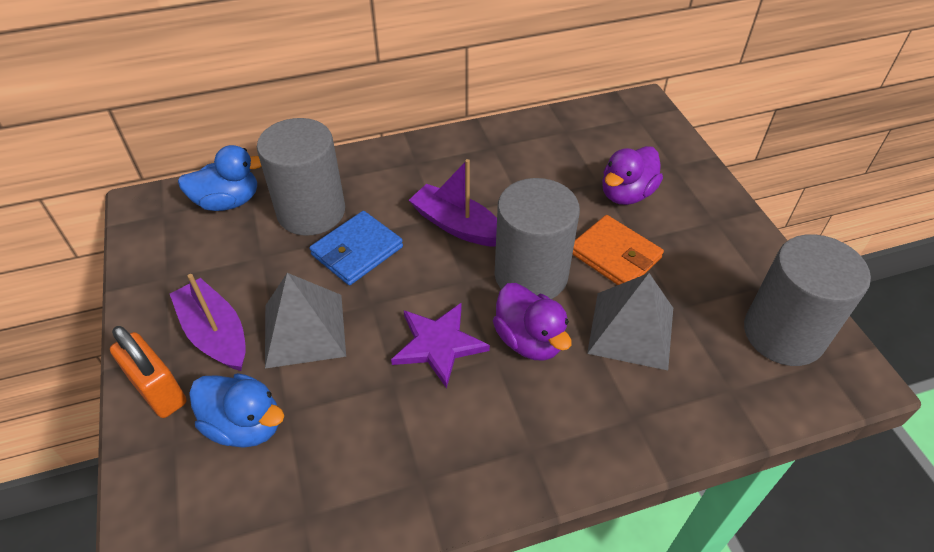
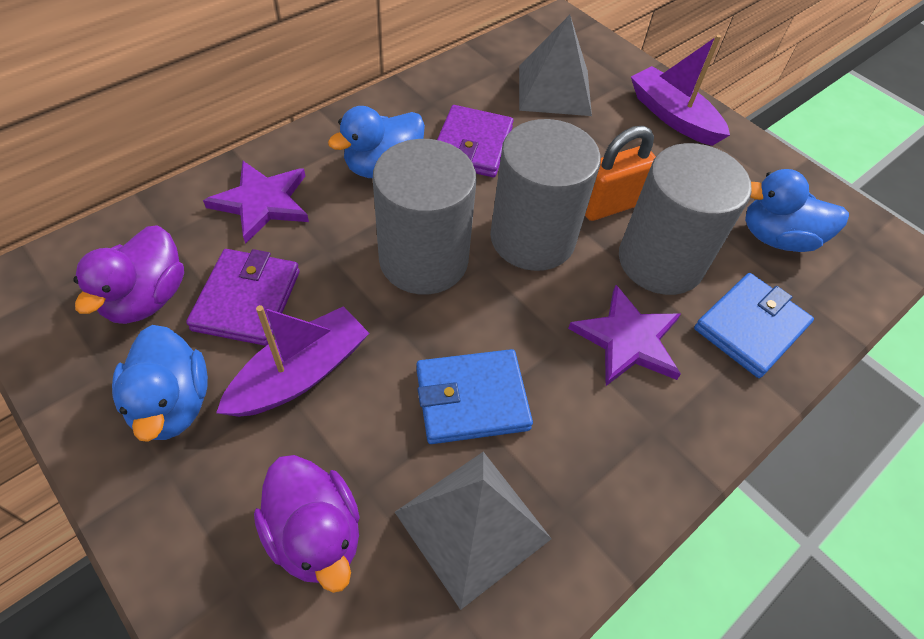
blue duck: 2 -> 3
blue wallet: 1 -> 2
orange wallet: 1 -> 0
purple star: 1 -> 2
purple wallet: 0 -> 2

